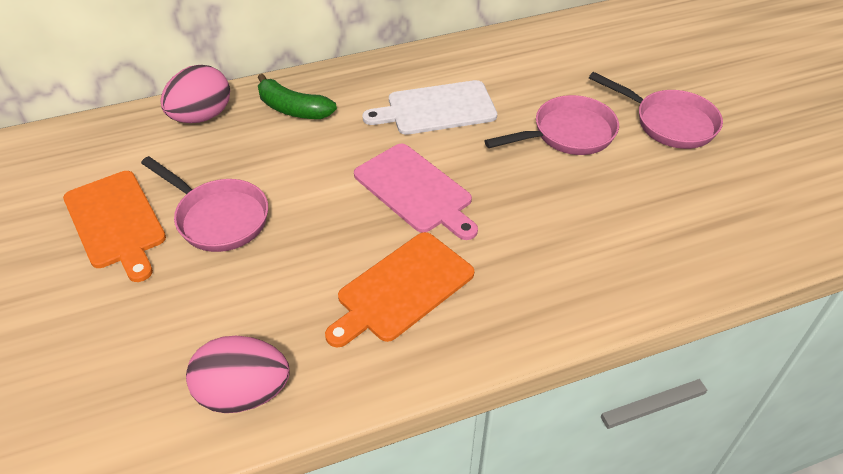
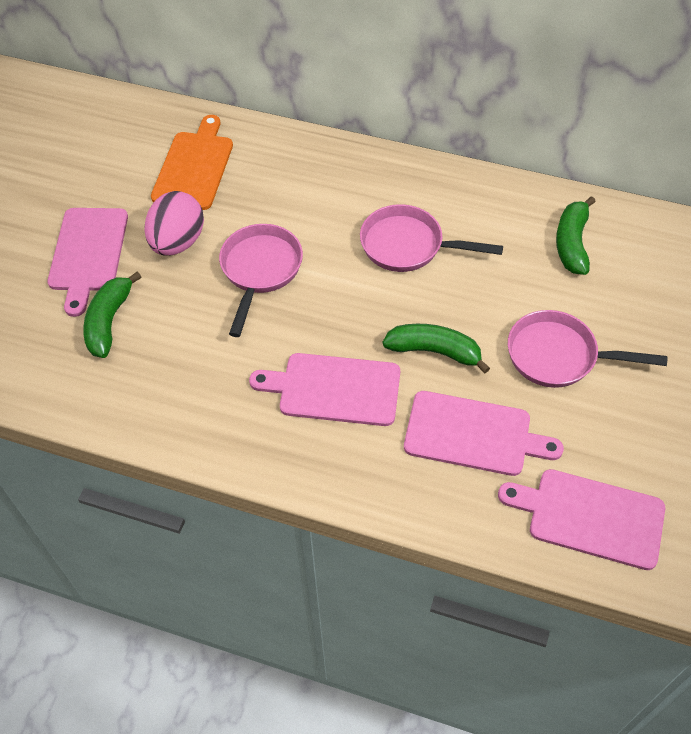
green banana: 1 -> 3
orange cutting board: 2 -> 1
pink cutting board: 1 -> 4
pink egg: 2 -> 1
white cutting board: 1 -> 0

